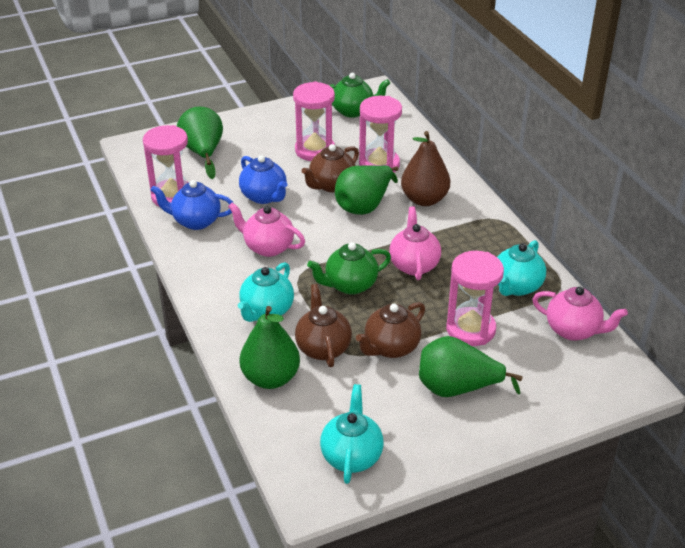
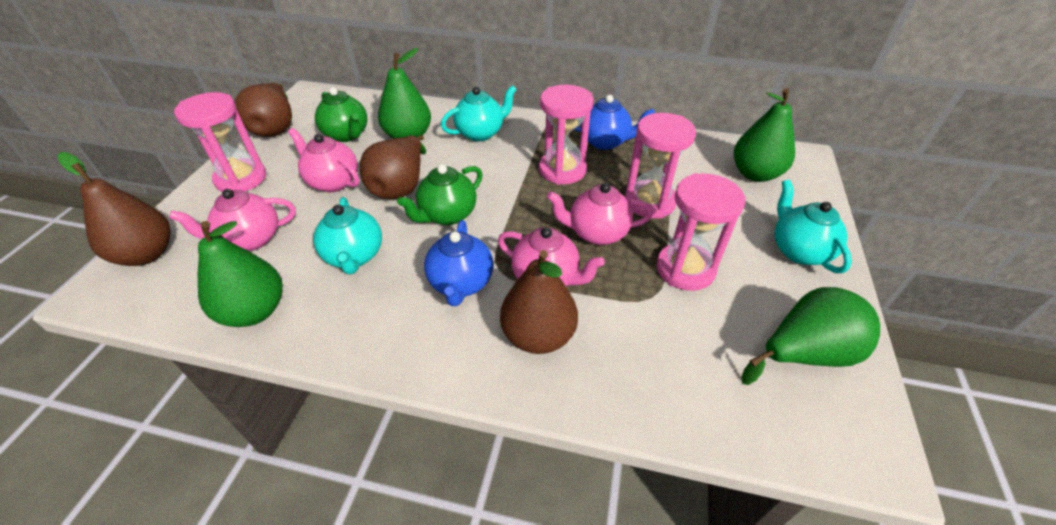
brown pear: 1 -> 4
brown teapot: 3 -> 0
pink teapot: 3 -> 4

